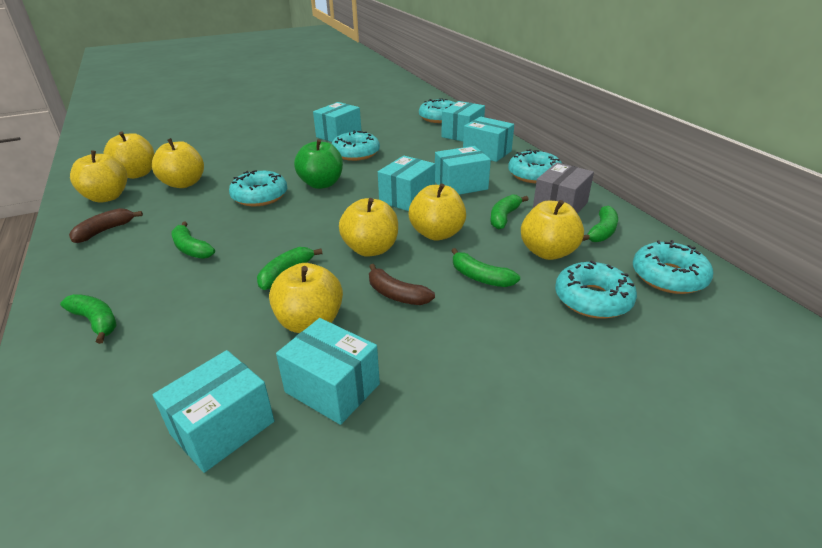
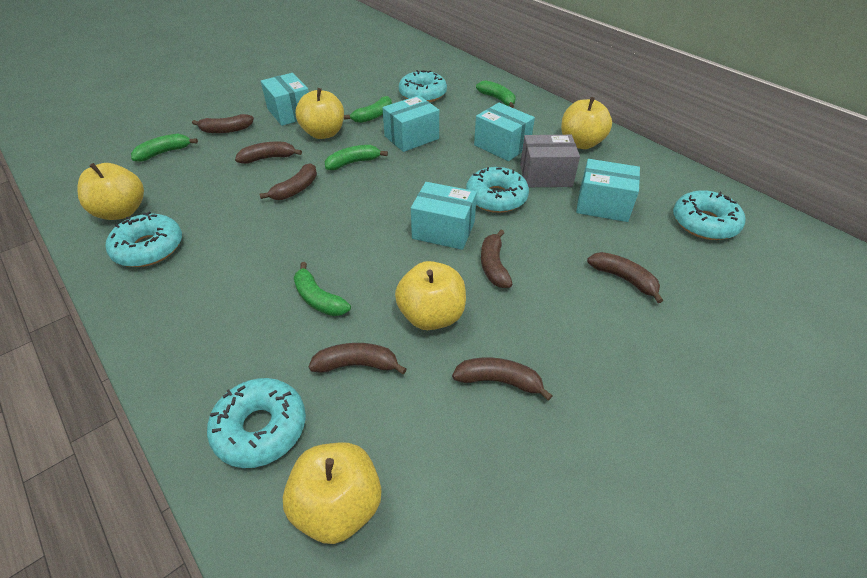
brown banana: 2 -> 7
green apple: 1 -> 0
green banana: 6 -> 5
turquoise box: 7 -> 5
turquoise donut: 6 -> 5
yellow apple: 7 -> 5

